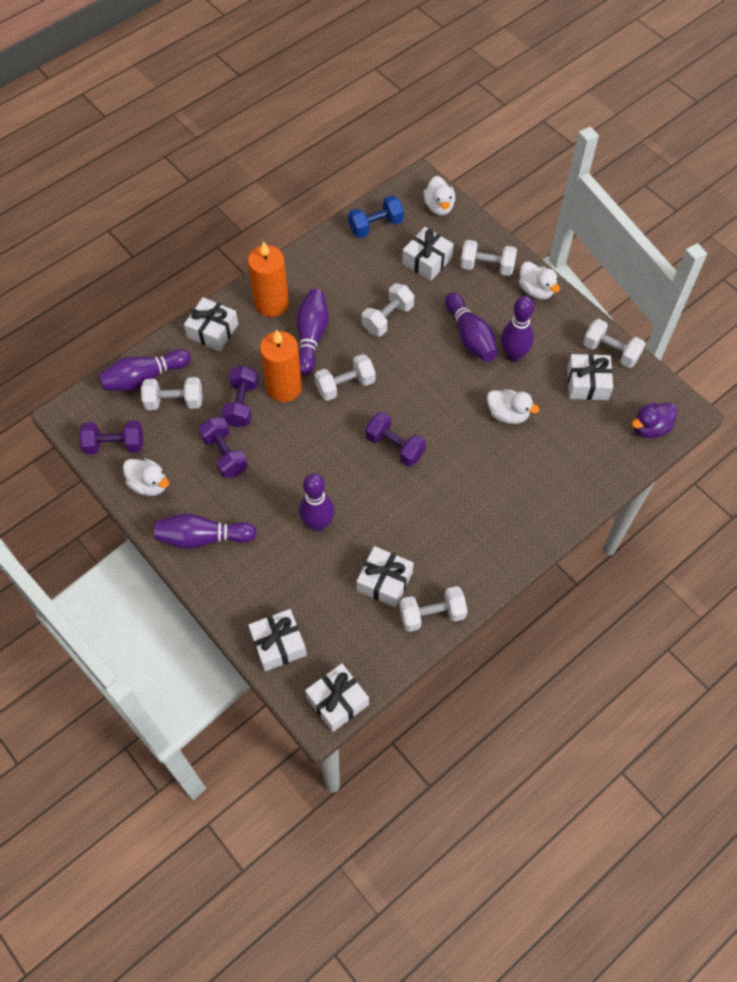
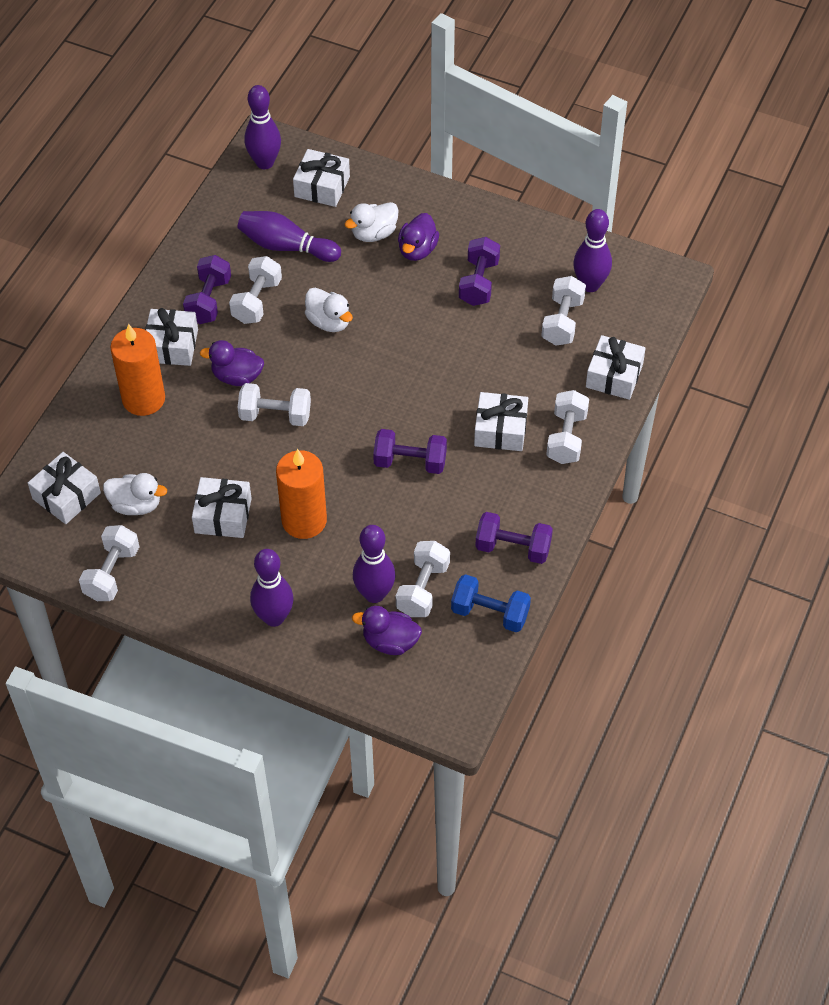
purple bowling pin: 6 -> 5
purple duck: 1 -> 3
white duck: 4 -> 3

